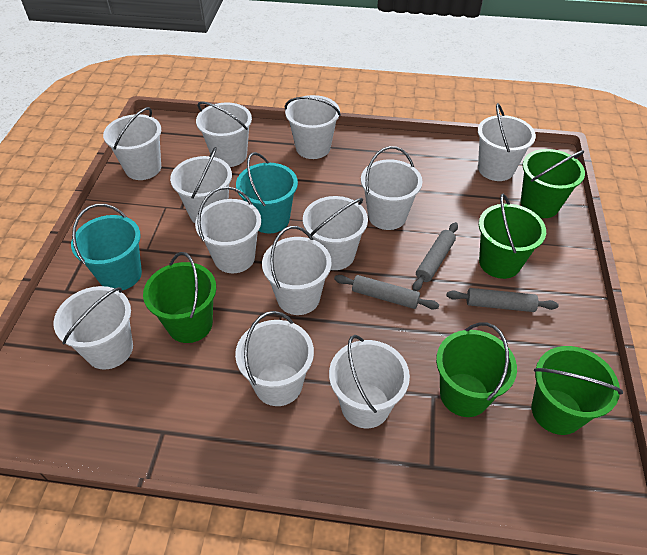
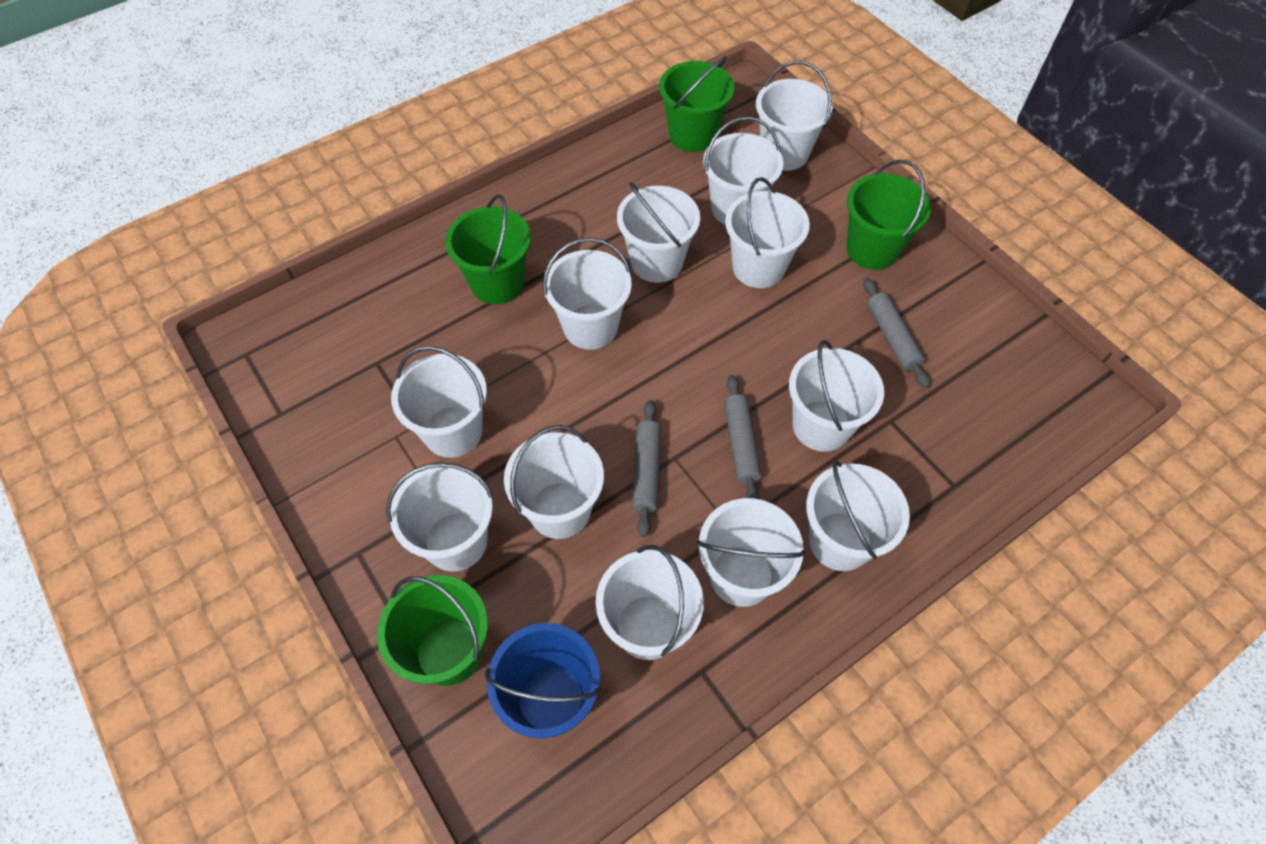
blue bucket: 0 -> 1
green bucket: 5 -> 4
turquoise bucket: 2 -> 0

